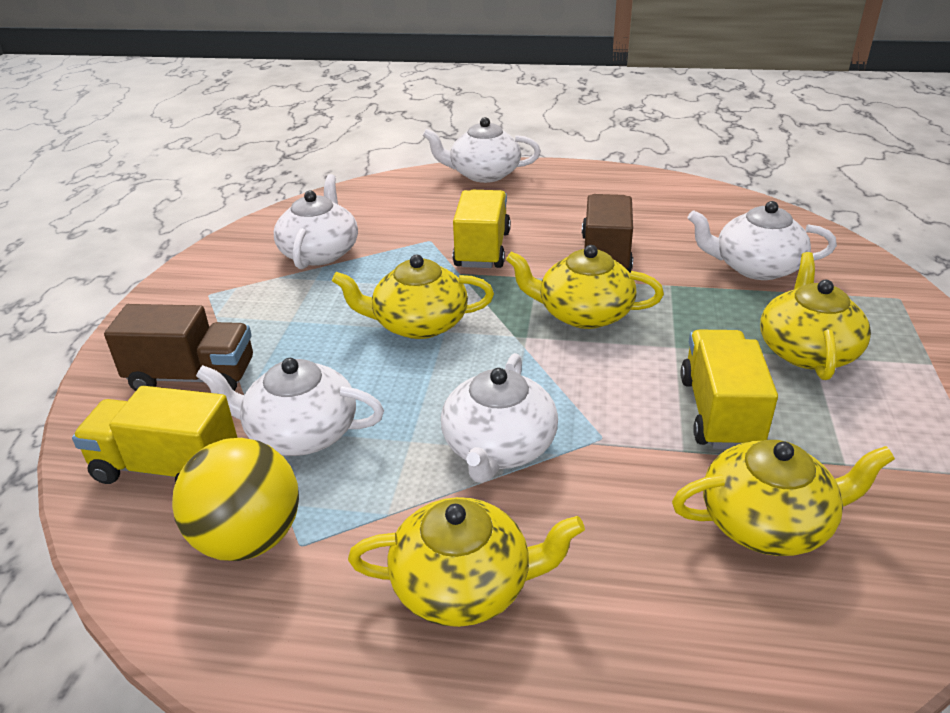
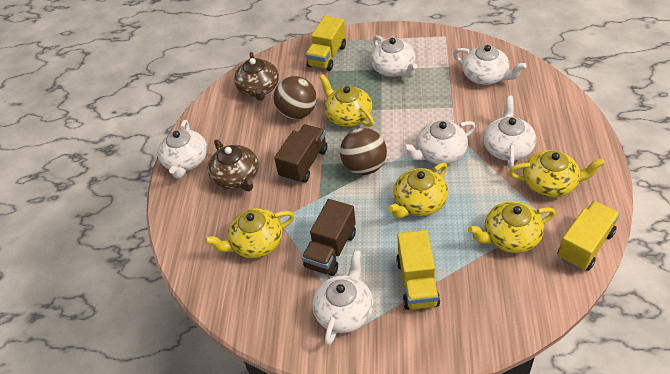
brown ball: 0 -> 2
brown teapot: 0 -> 2
white teapot: 5 -> 6
yellow ball: 1 -> 0

